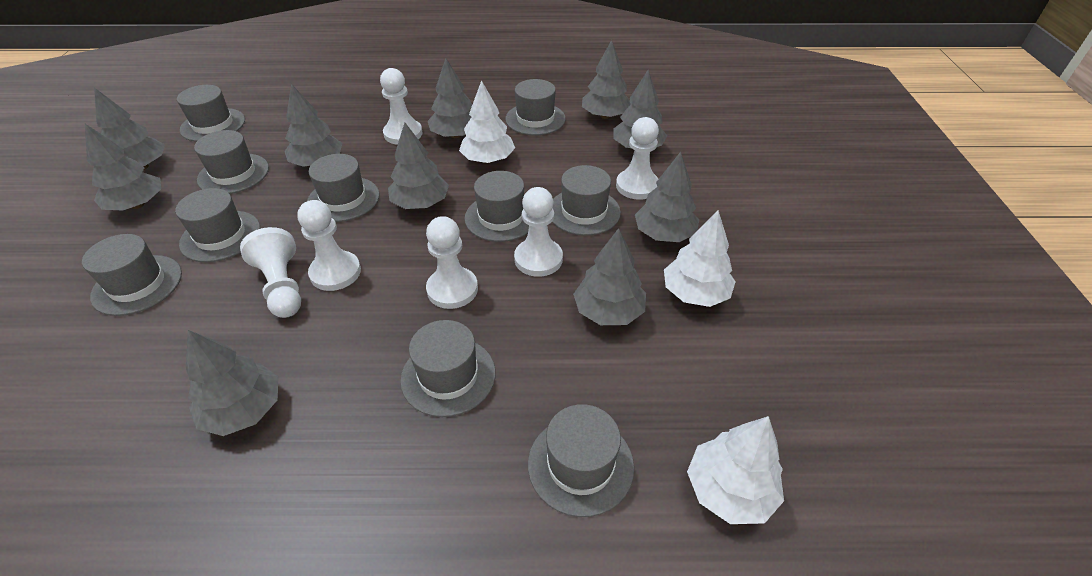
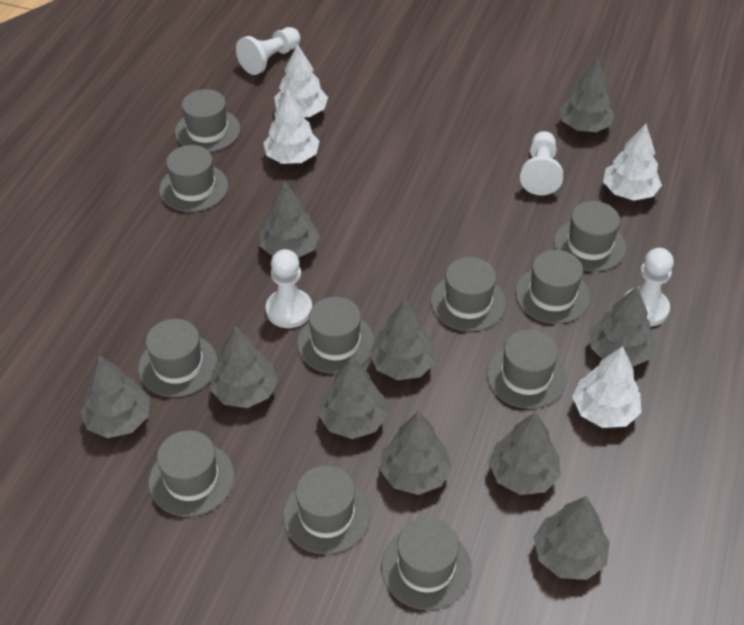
grey hat: 10 -> 11
white pawn: 6 -> 4
white tree: 3 -> 4

